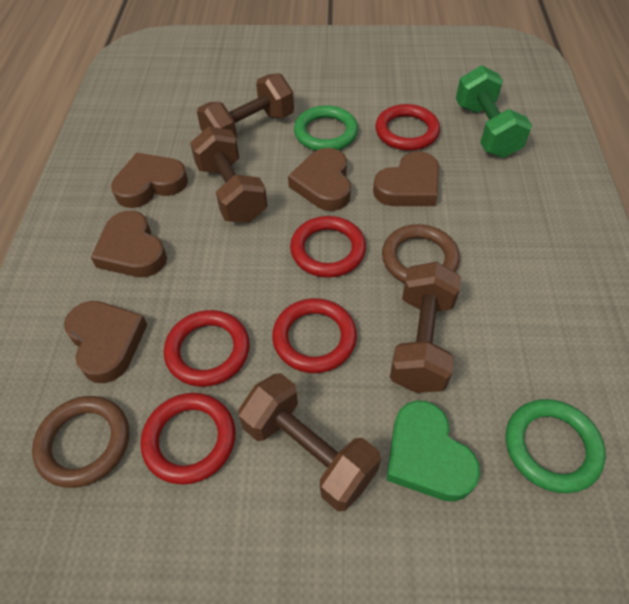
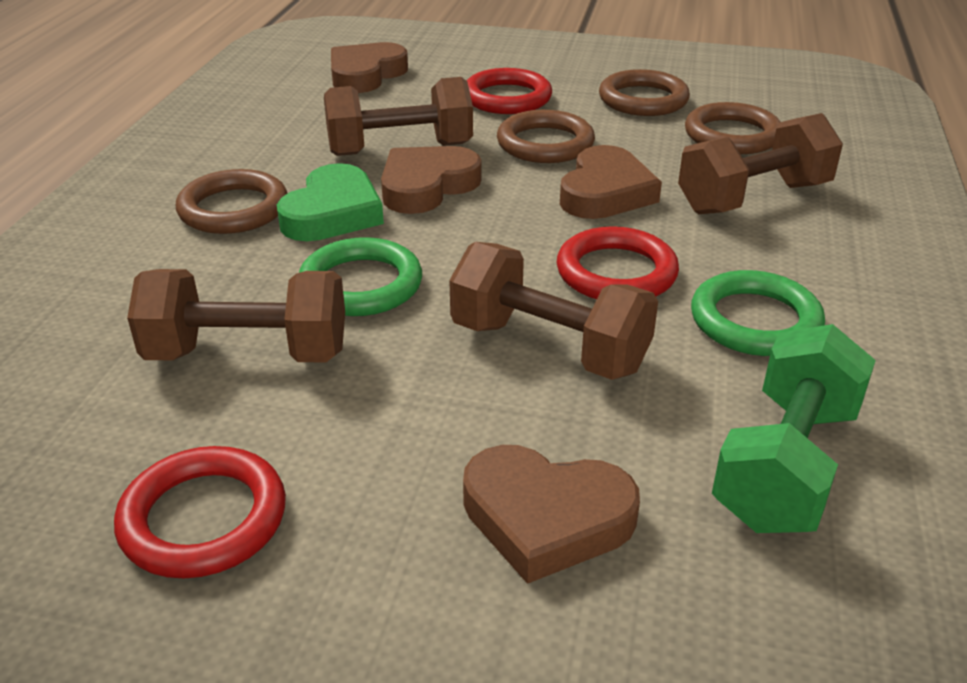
brown heart: 5 -> 4
brown ring: 2 -> 4
red ring: 5 -> 3

